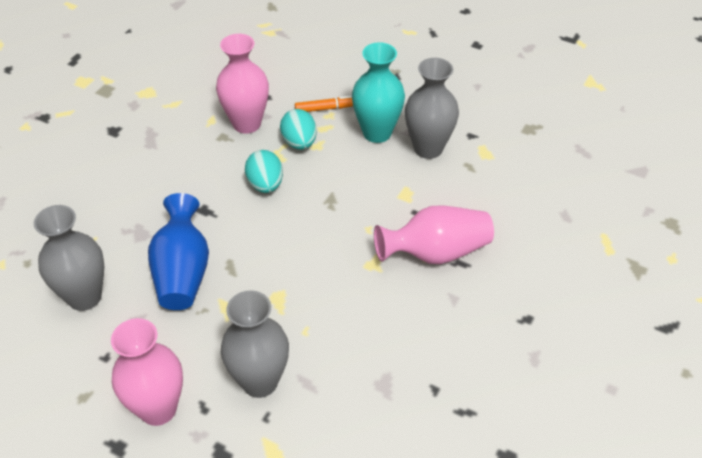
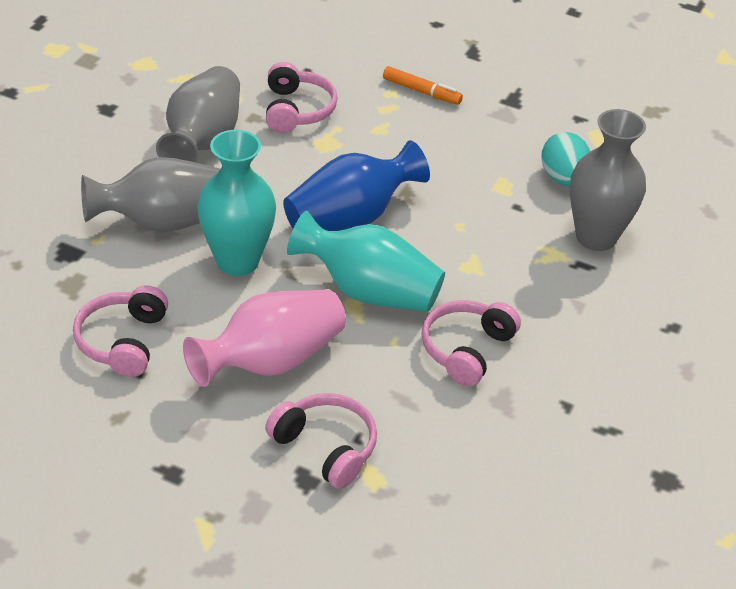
pink headphones: 0 -> 4
pink vase: 3 -> 1
turquoise egg: 2 -> 1
turquoise vase: 1 -> 2

